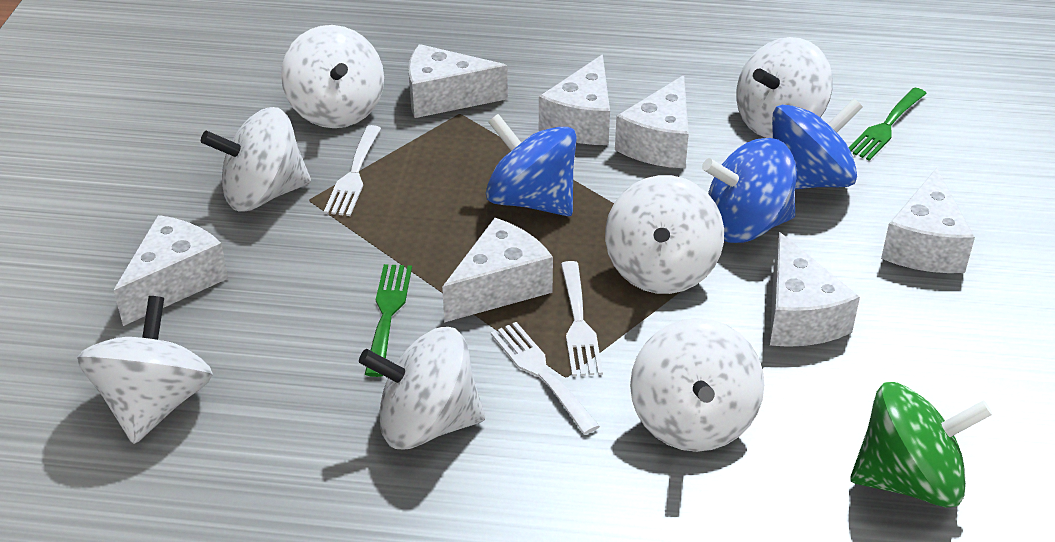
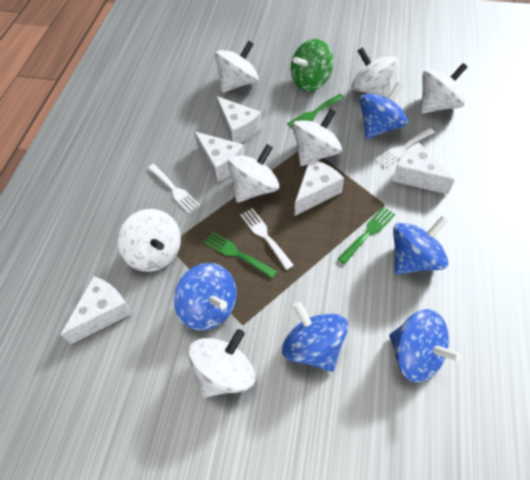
blue spinning top: 3 -> 5
green fork: 2 -> 3
white cheese: 7 -> 5

